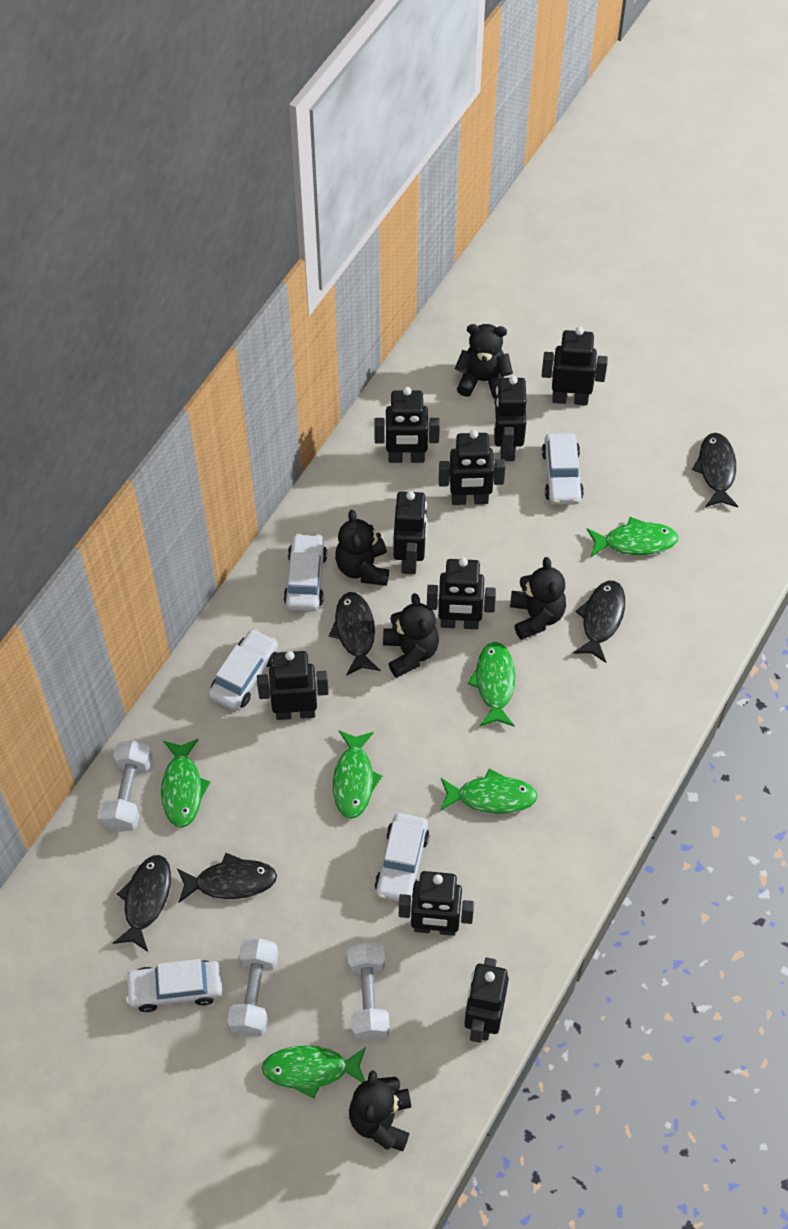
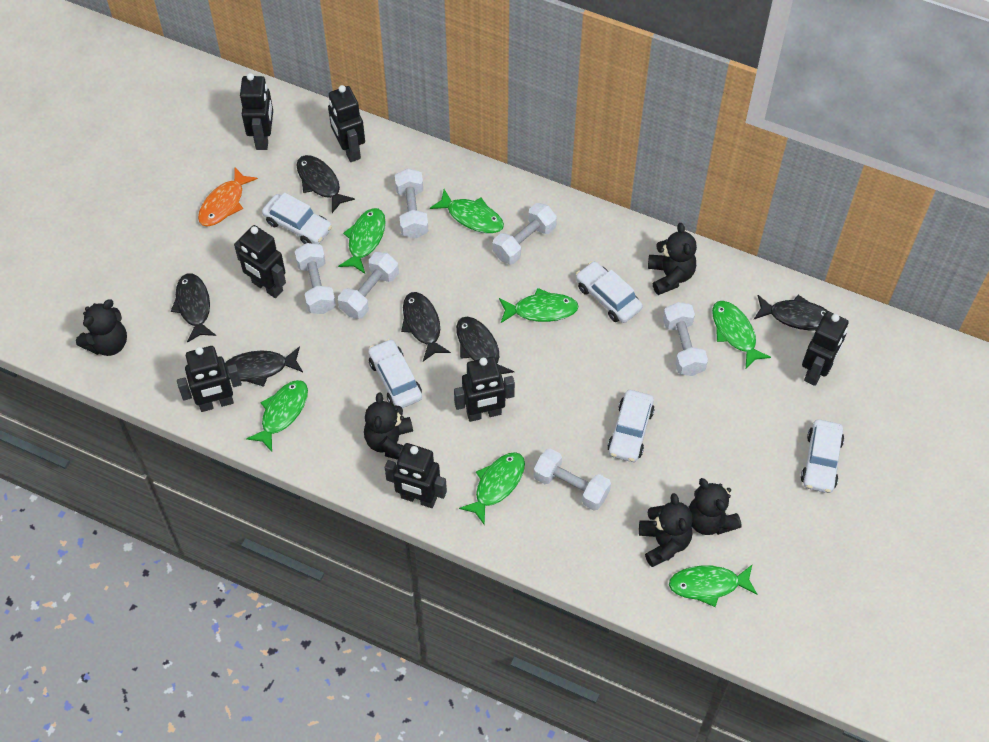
black fish: 5 -> 6
black robot: 9 -> 7
green fish: 6 -> 7
orange fish: 0 -> 1
white dumbbell: 3 -> 6

